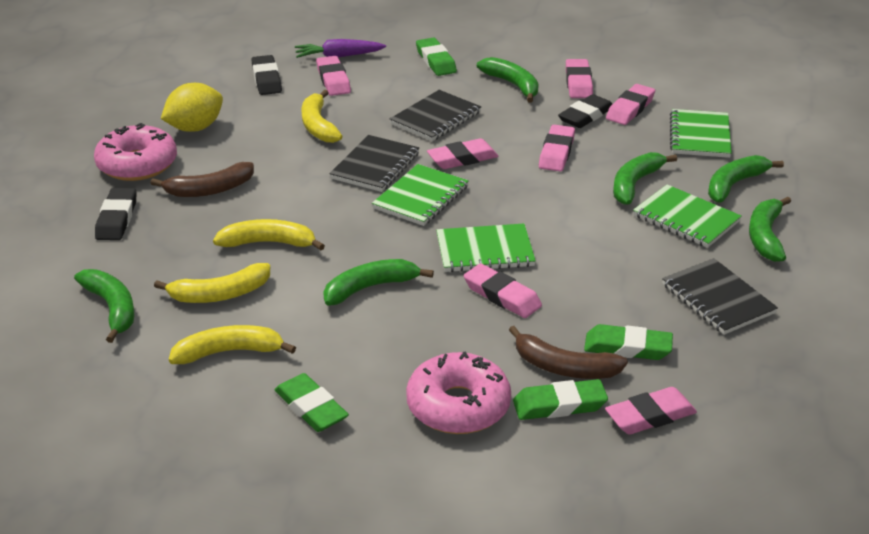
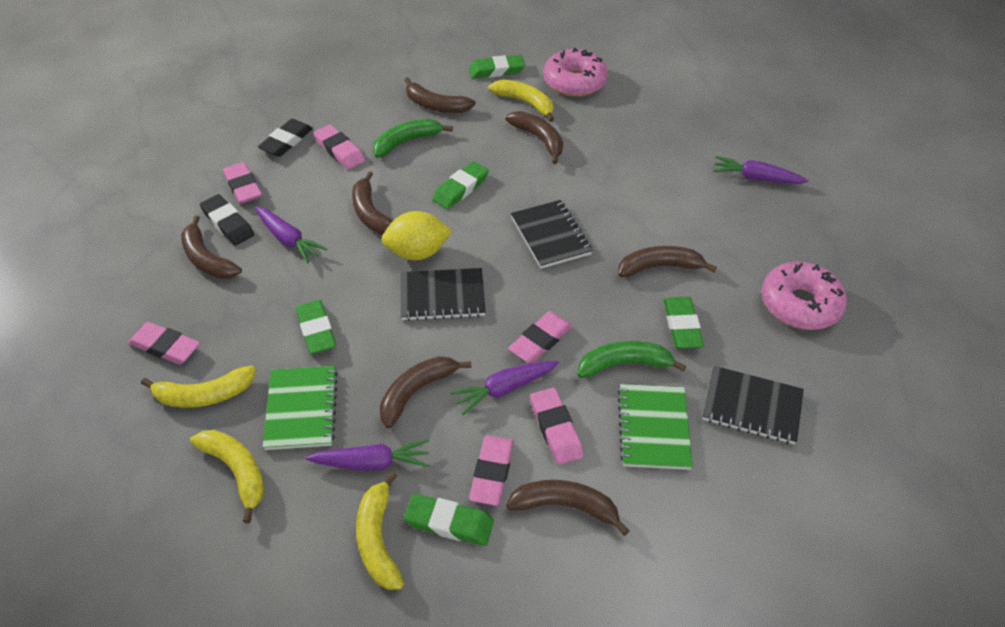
black eraser: 3 -> 2
brown banana: 2 -> 7
green banana: 6 -> 2
green eraser: 4 -> 5
green notebook: 4 -> 2
pink eraser: 7 -> 6
purple carrot: 1 -> 4

